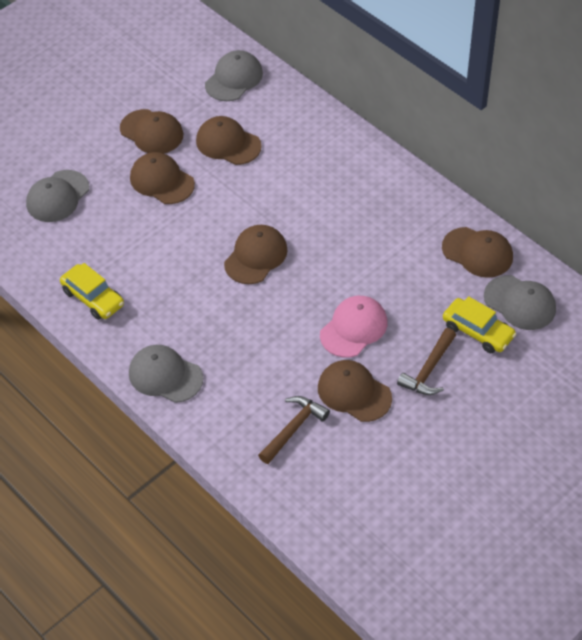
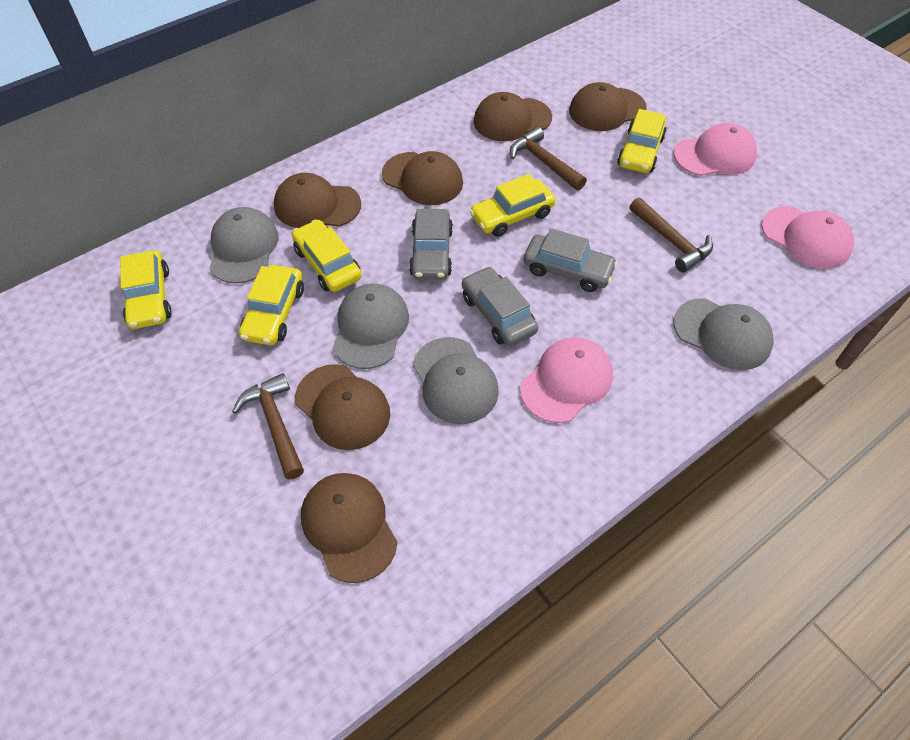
brown hammer: 2 -> 3
grey car: 0 -> 3
pink cap: 1 -> 3
yellow car: 2 -> 5

